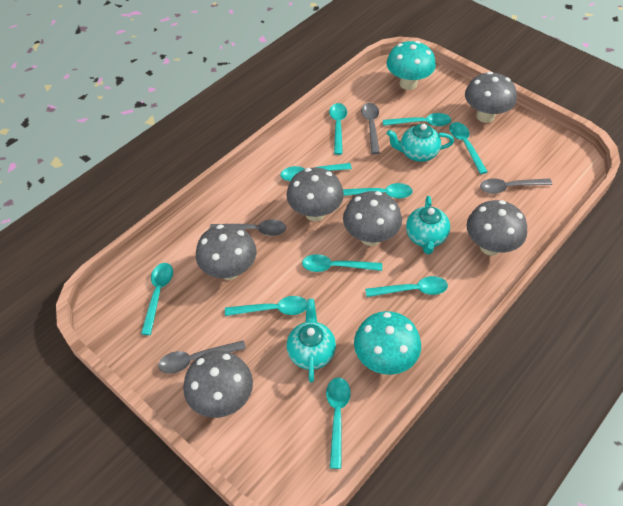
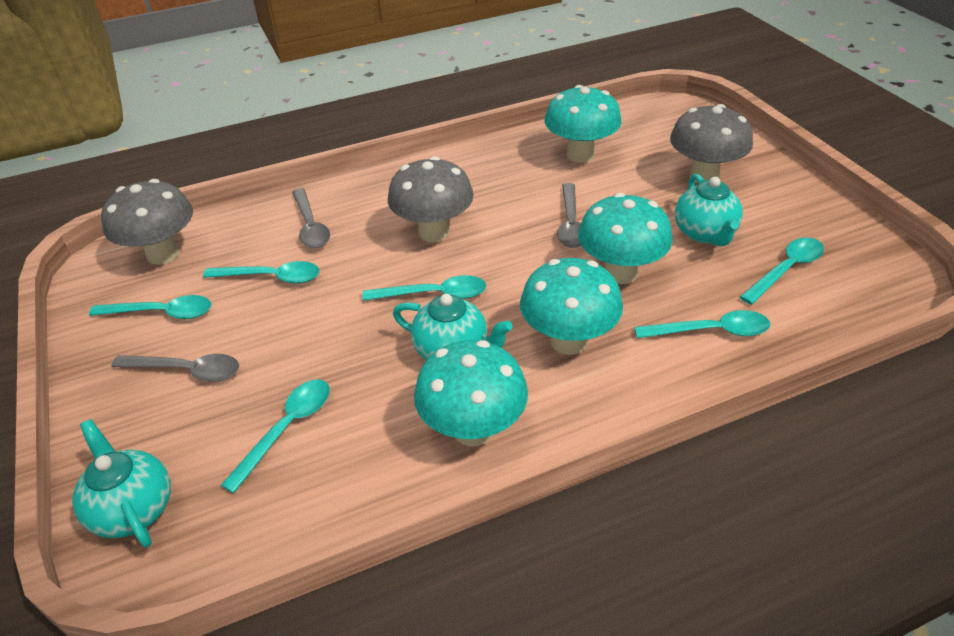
grey mushroom: 6 -> 3
grey spoon: 4 -> 3
turquoise mushroom: 2 -> 4
turquoise spoon: 10 -> 6

